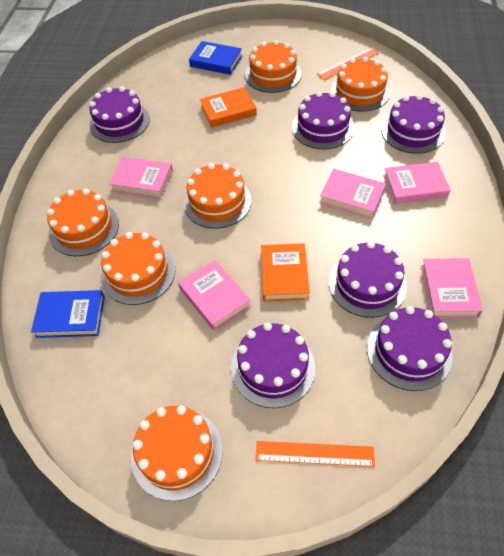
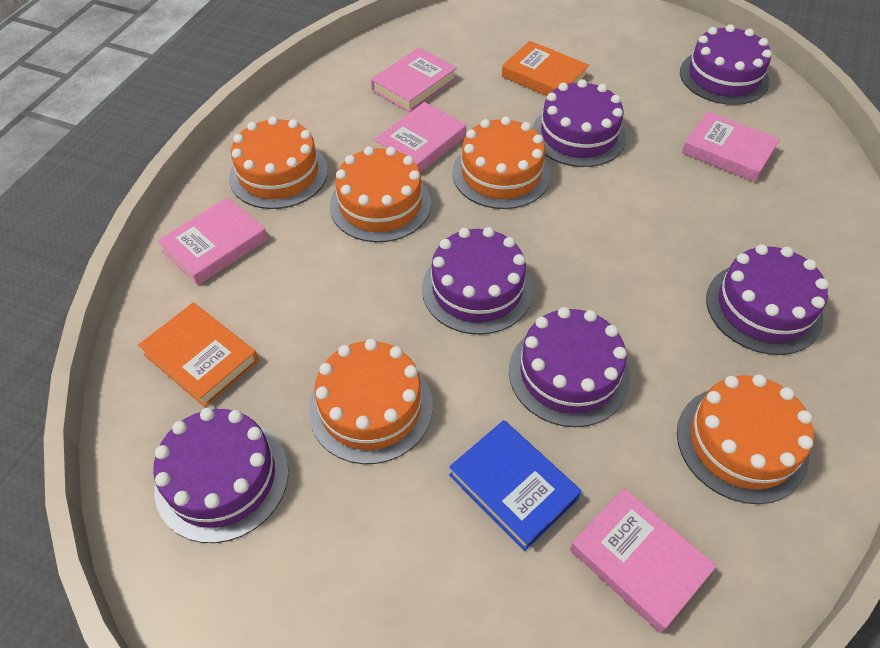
blue book: 2 -> 1
orange cake: 6 -> 5
orange ruler: 2 -> 0

